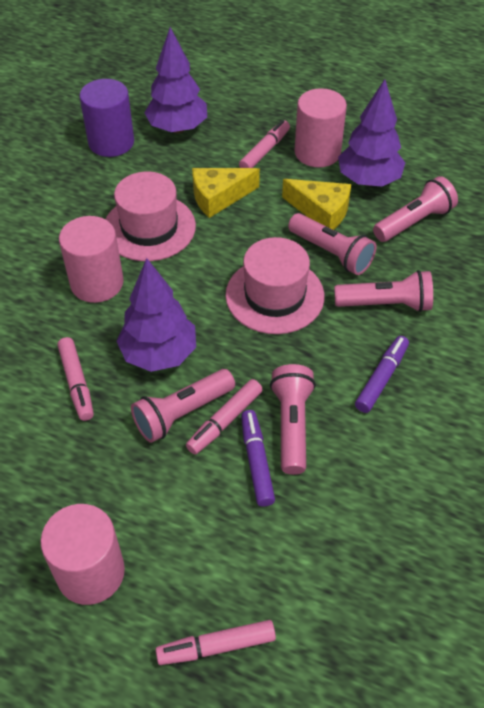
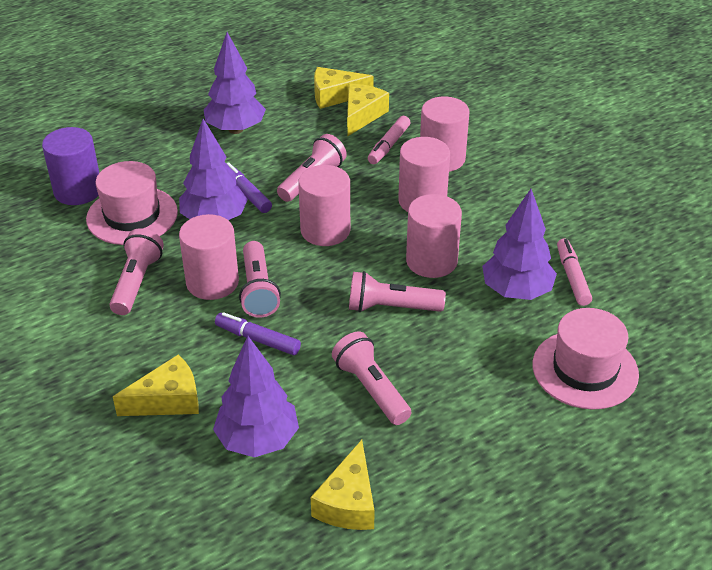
pink cylinder: 3 -> 5
pink marker: 4 -> 2
purple tree: 3 -> 4
yellow cheese: 2 -> 4

